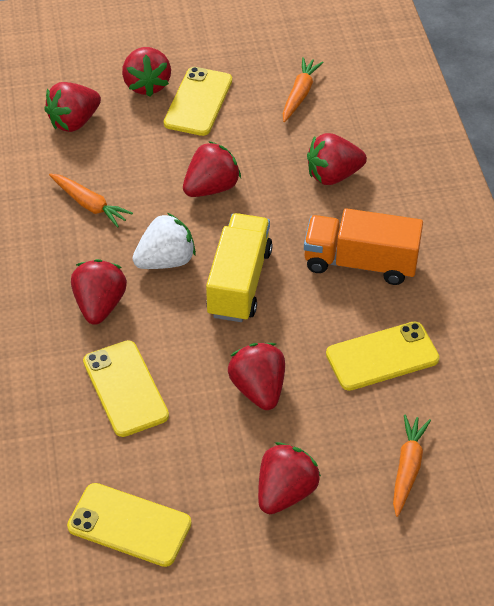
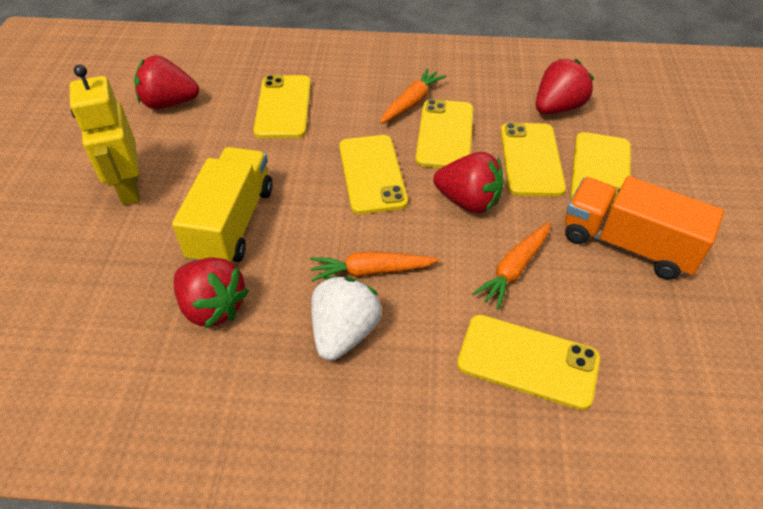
red strawberry: 7 -> 4
yellow phone: 4 -> 6
yellow robot: 0 -> 1

